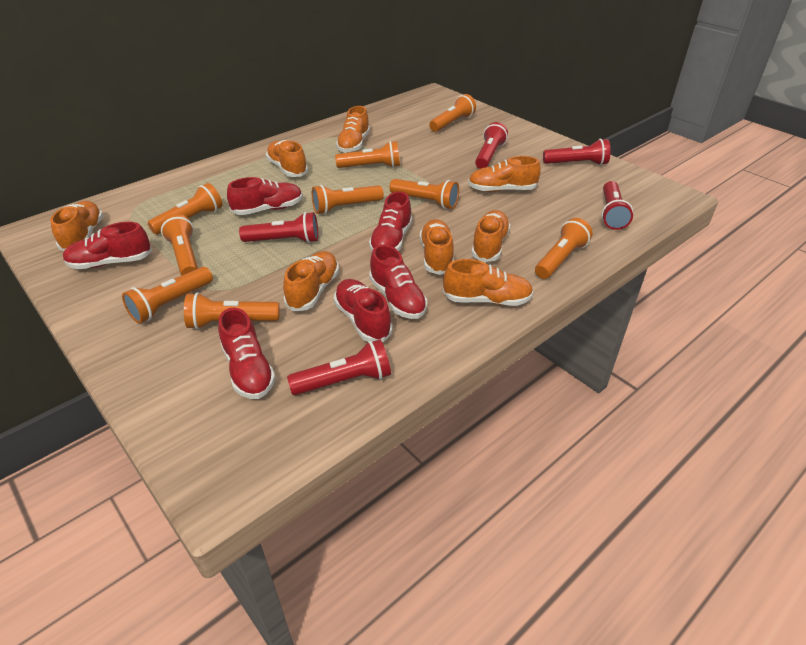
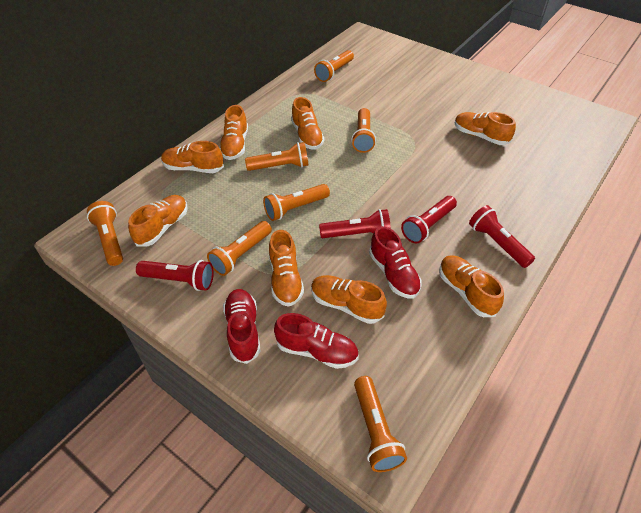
orange flashlight: 9 -> 7
red flashlight: 5 -> 4
red shoe: 6 -> 3

